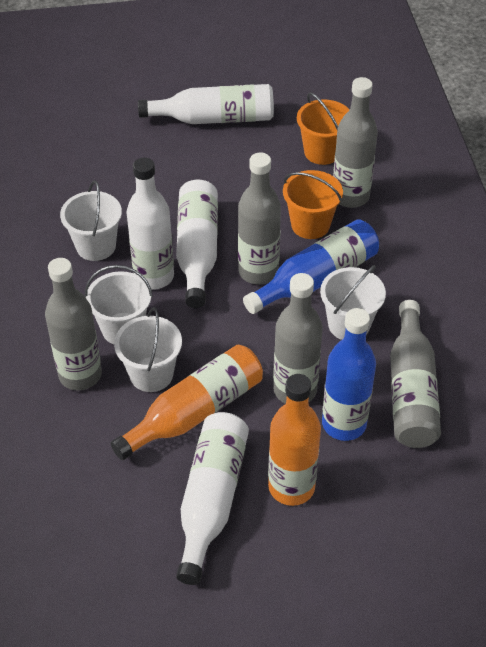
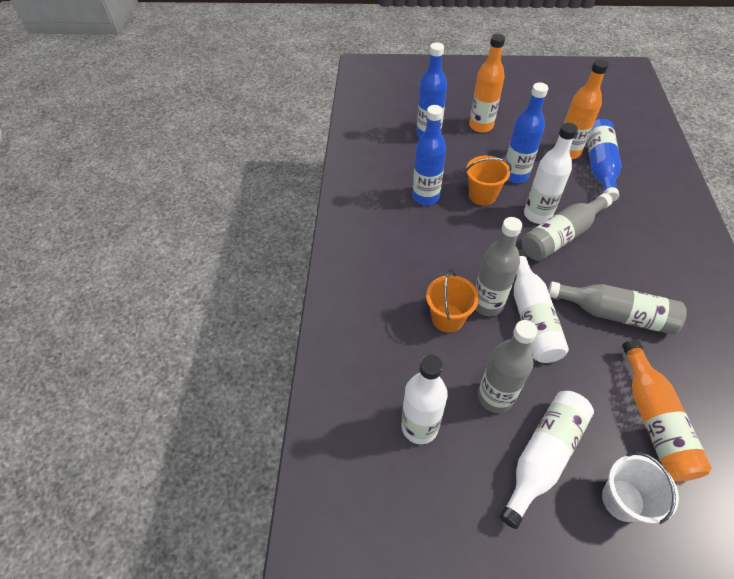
blue bottle: 2 -> 4
grey bottle: 5 -> 4
orange bottle: 2 -> 3
white bucket: 4 -> 1

